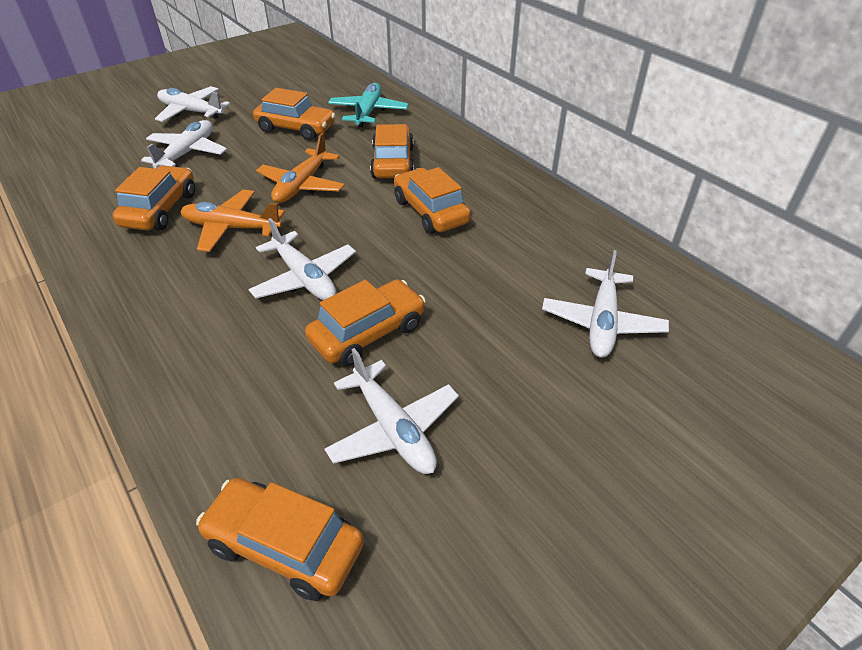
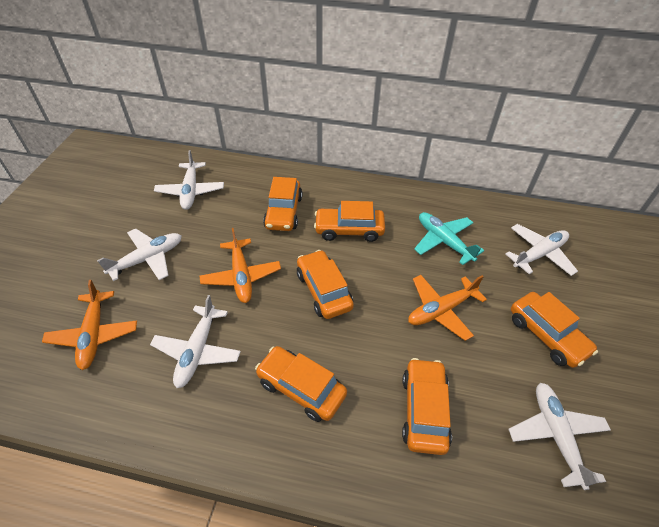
orange plane: 2 -> 3

